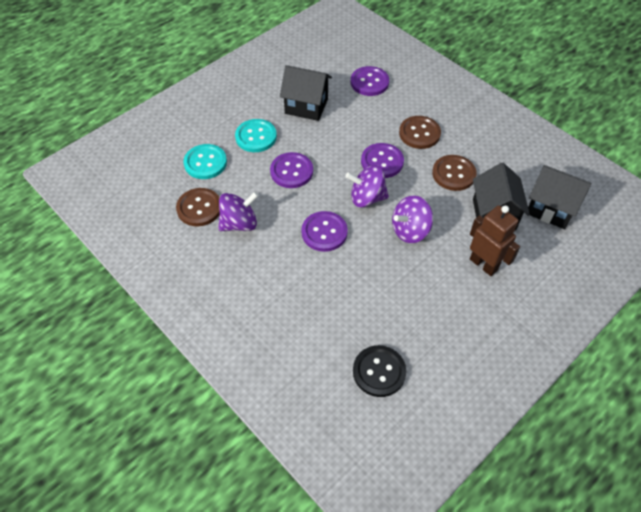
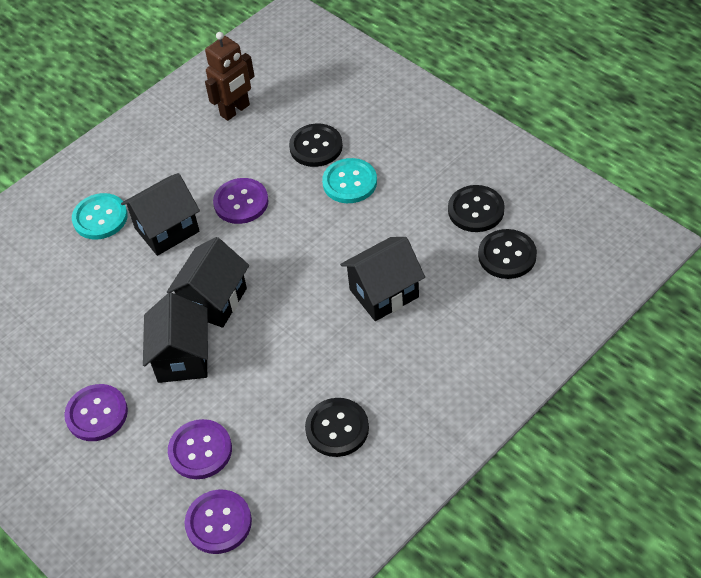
black button: 1 -> 4
black house: 3 -> 4
brown button: 3 -> 0
purple spinning top: 3 -> 0

